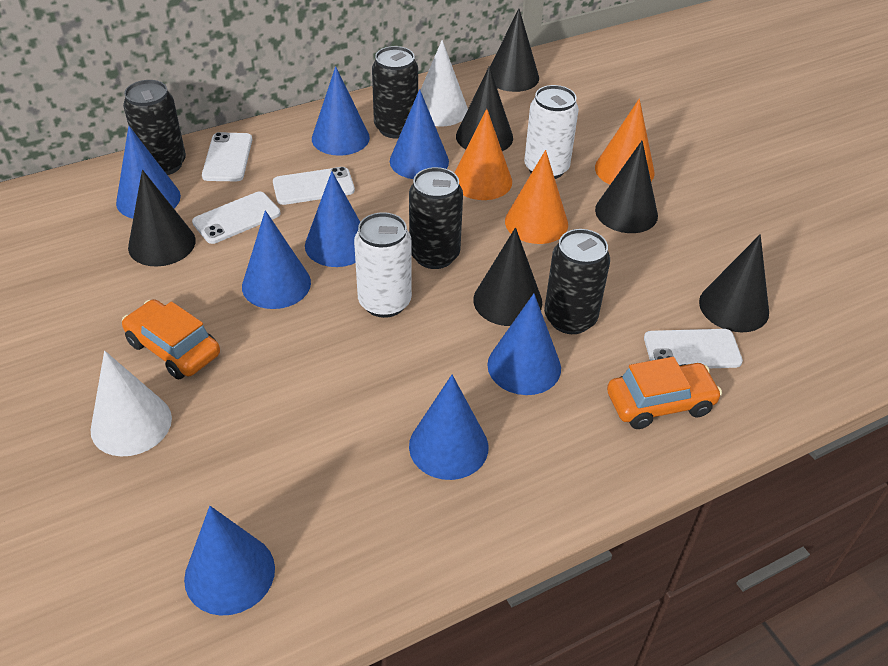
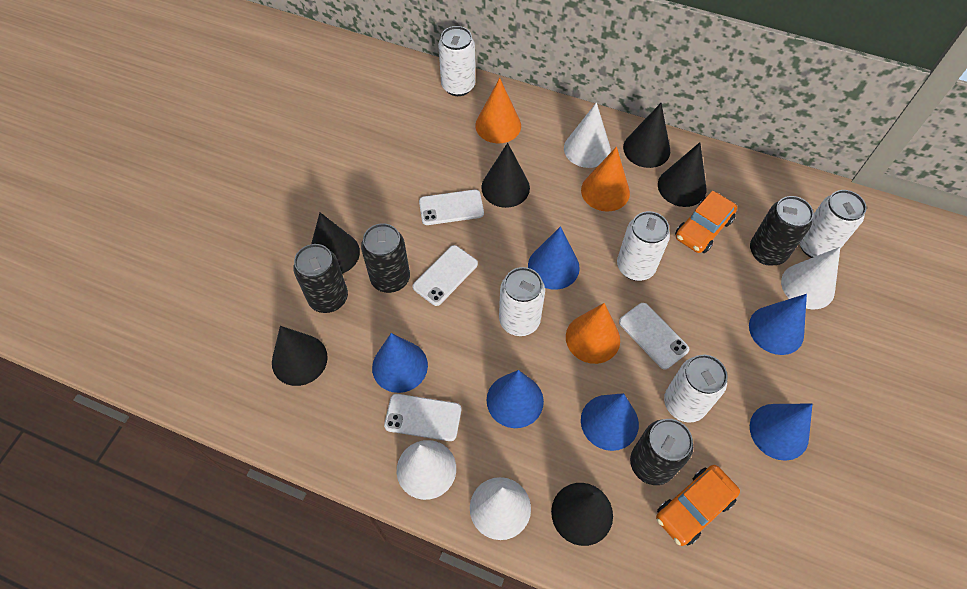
blue cone: 8 -> 6
white can: 2 -> 5
white cone: 2 -> 4

